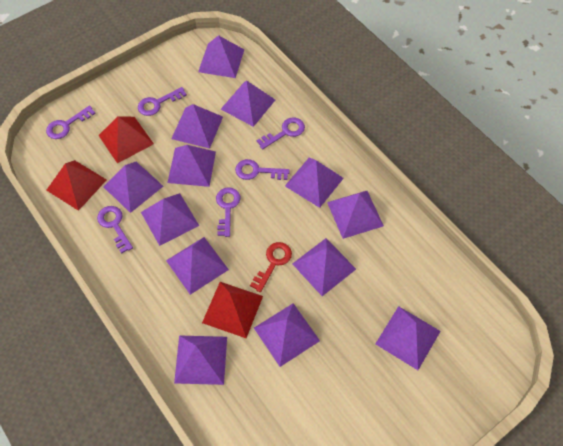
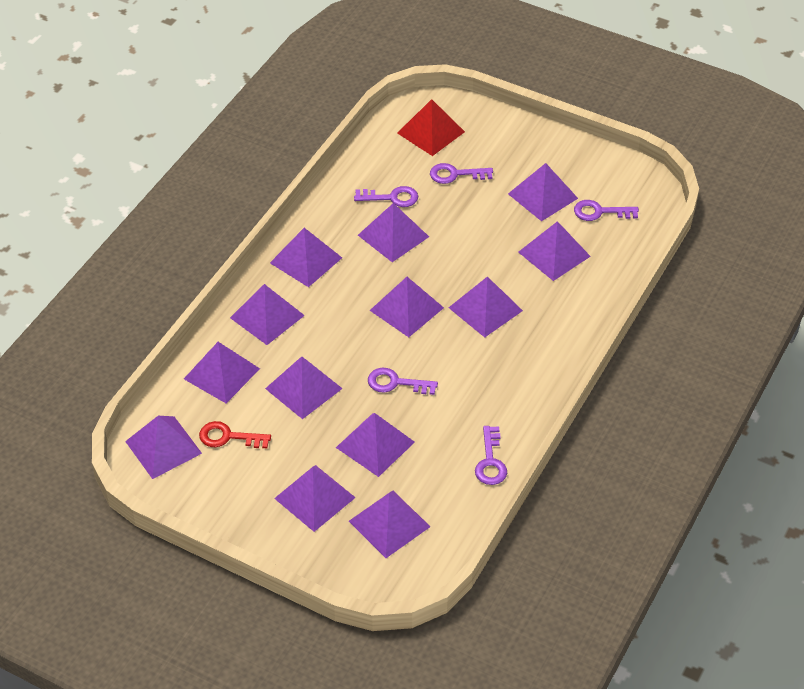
purple key: 6 -> 5
red pyramid: 3 -> 1

